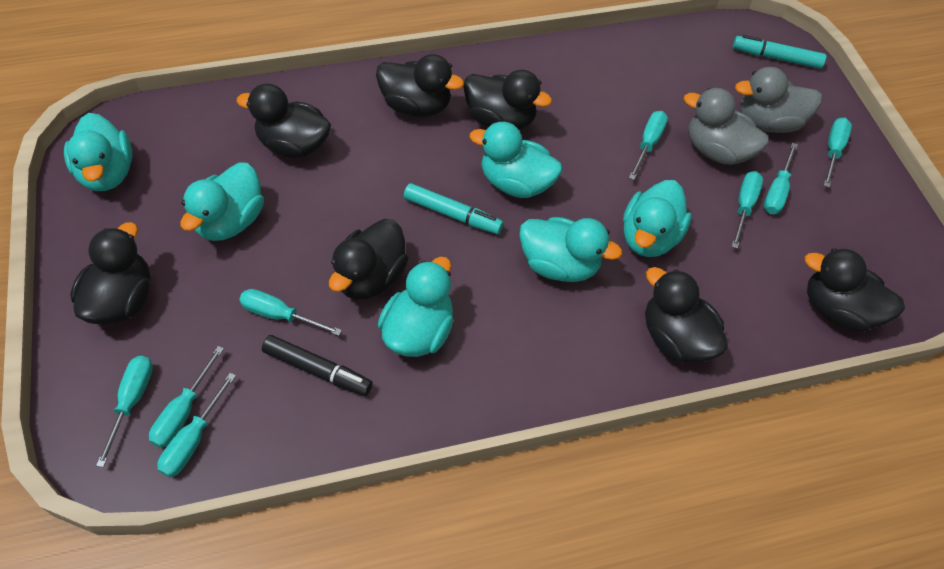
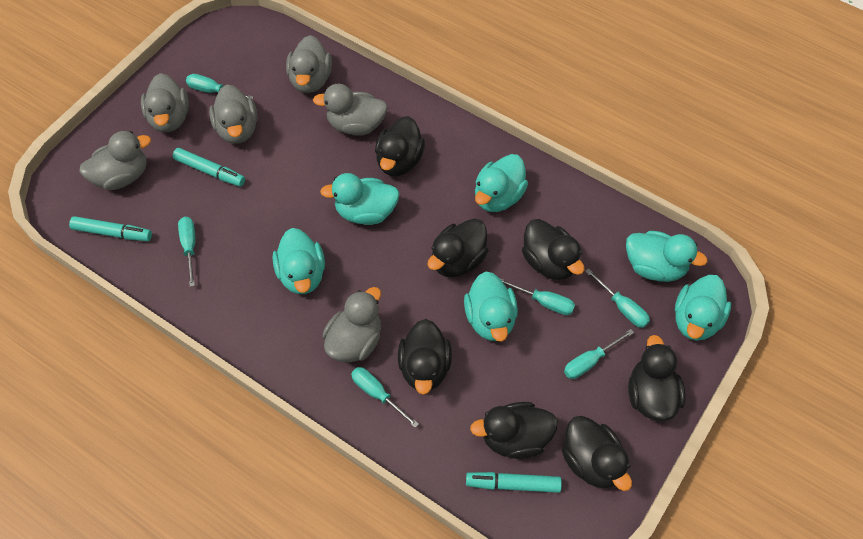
black marker: 1 -> 0
grey duck: 2 -> 6
turquoise marker: 2 -> 3
turquoise screwdriver: 8 -> 6

